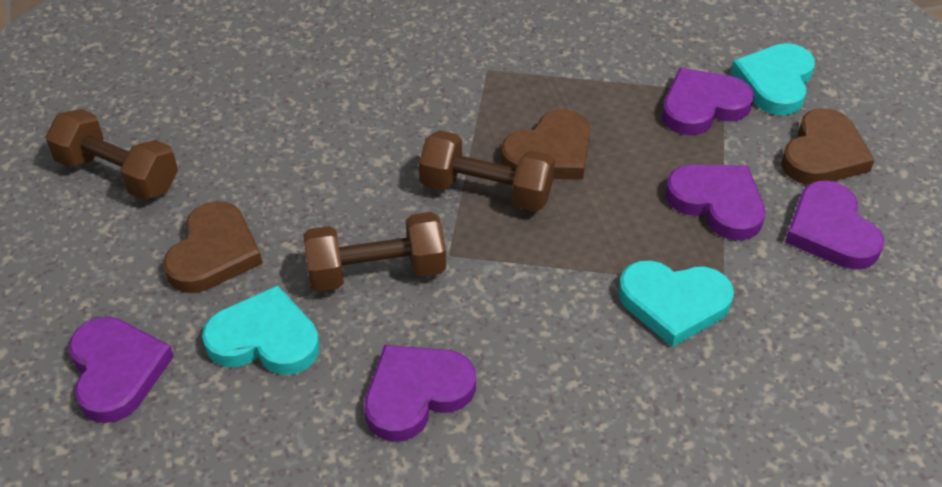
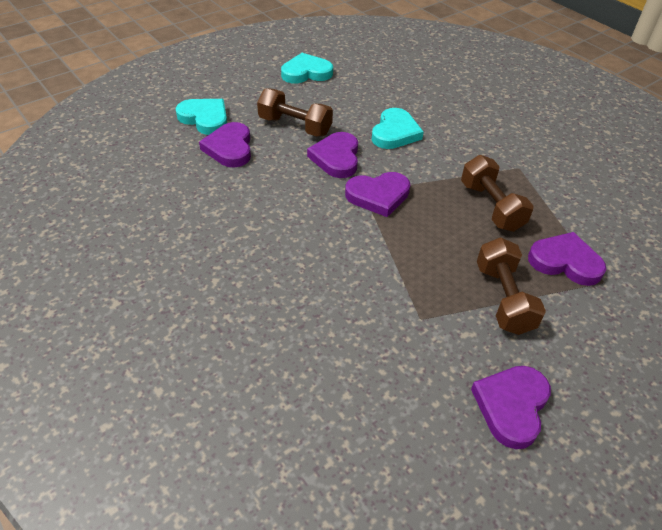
brown heart: 3 -> 0

